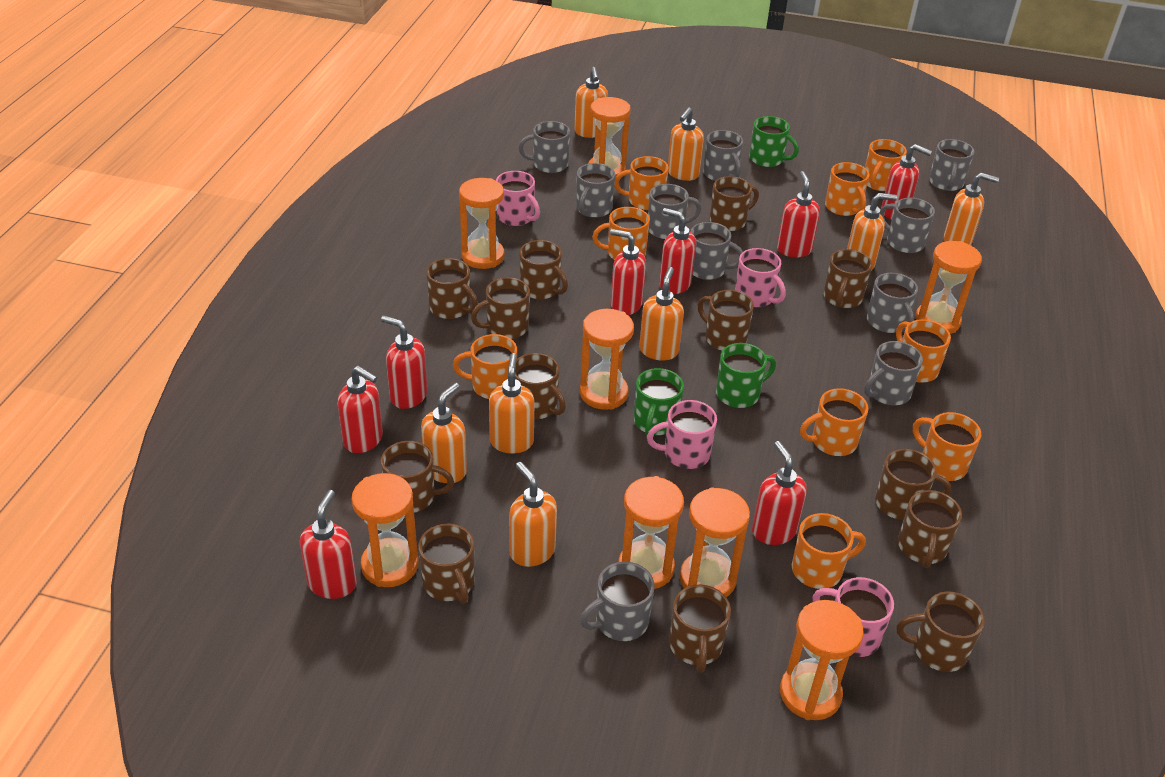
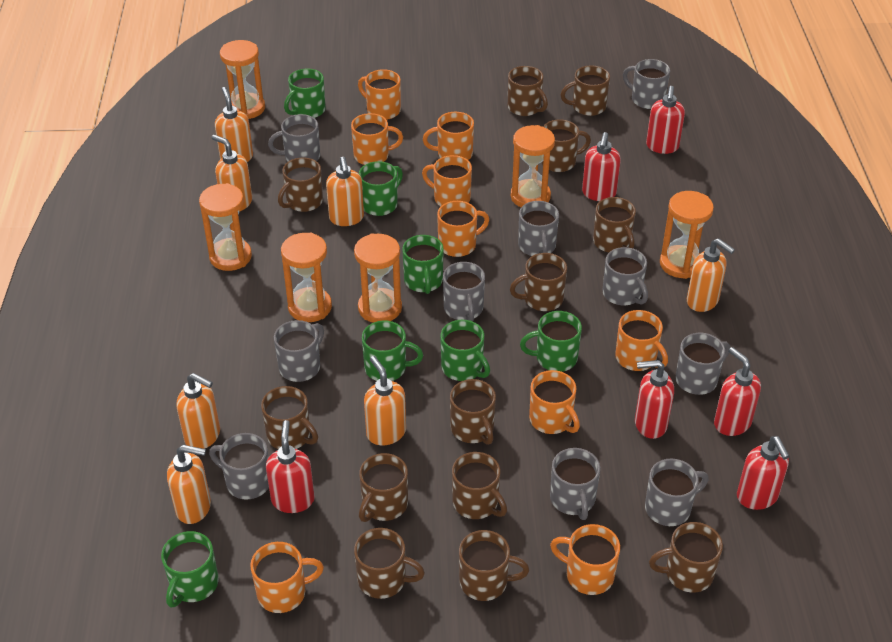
green mug: 3 -> 7
orange hourglass: 8 -> 6
orange soap dispenser: 8 -> 7
pink mug: 4 -> 0
red soap dispenser: 8 -> 6

